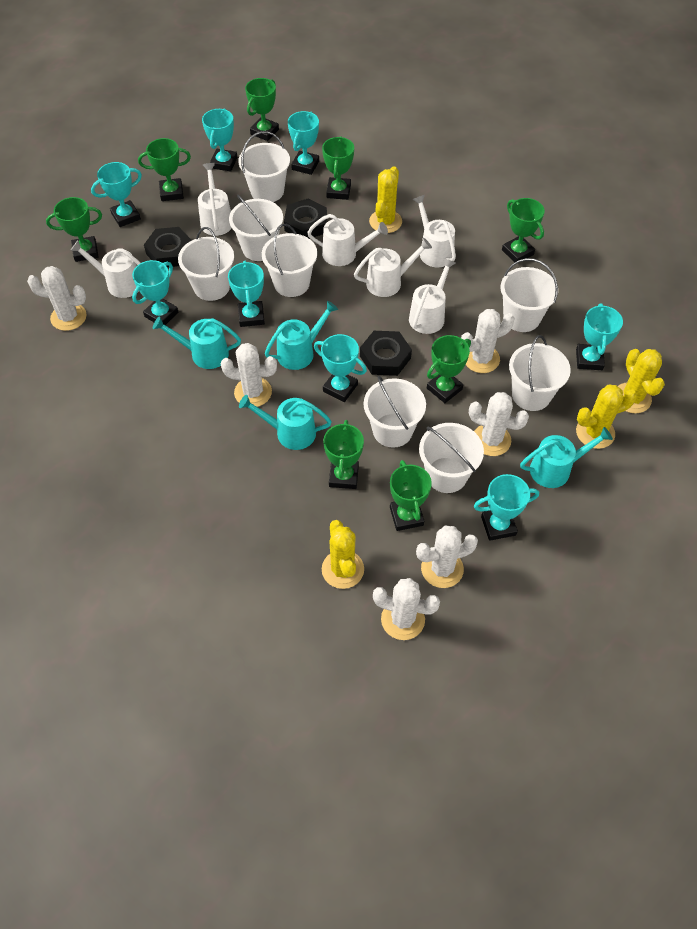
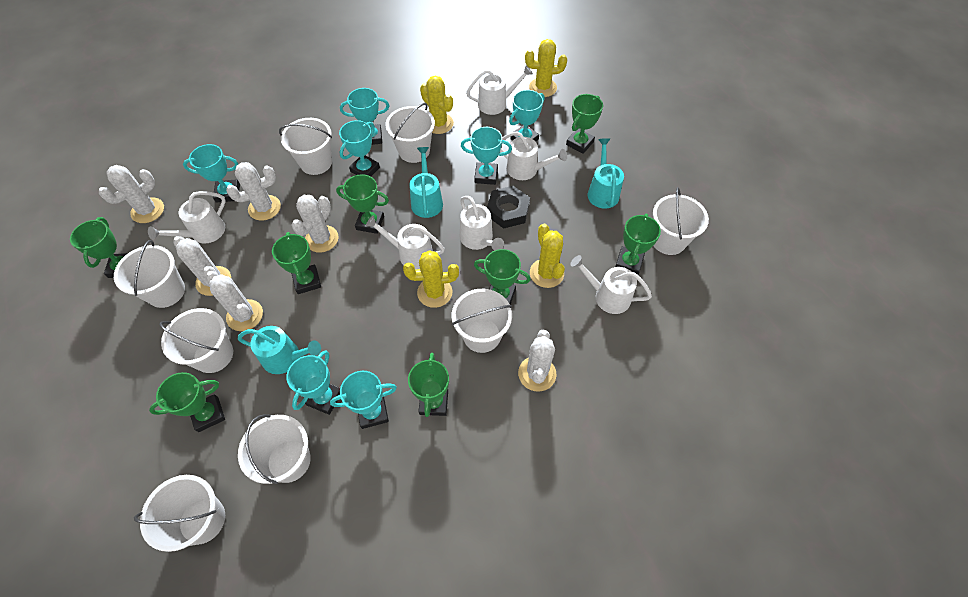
black nut: 3 -> 1
turquoise trophy: 8 -> 7
turquoise watering can: 4 -> 3

